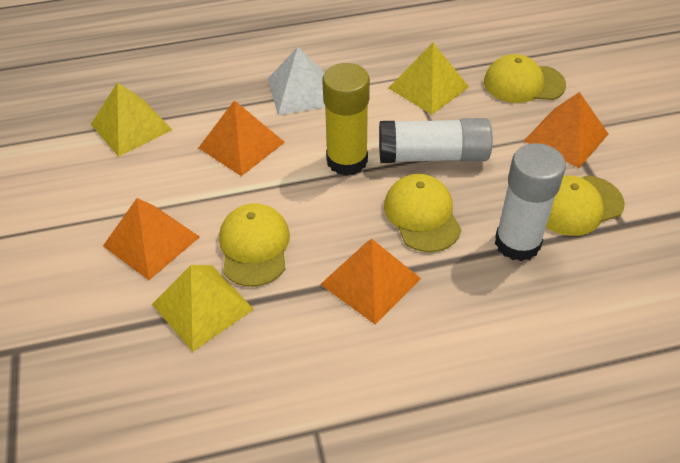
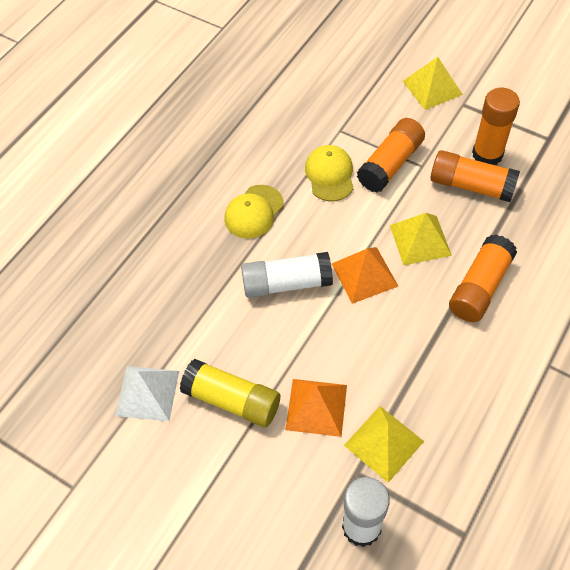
orange glue stick: 0 -> 4
orange pyramid: 4 -> 2
yellow cap: 4 -> 2

